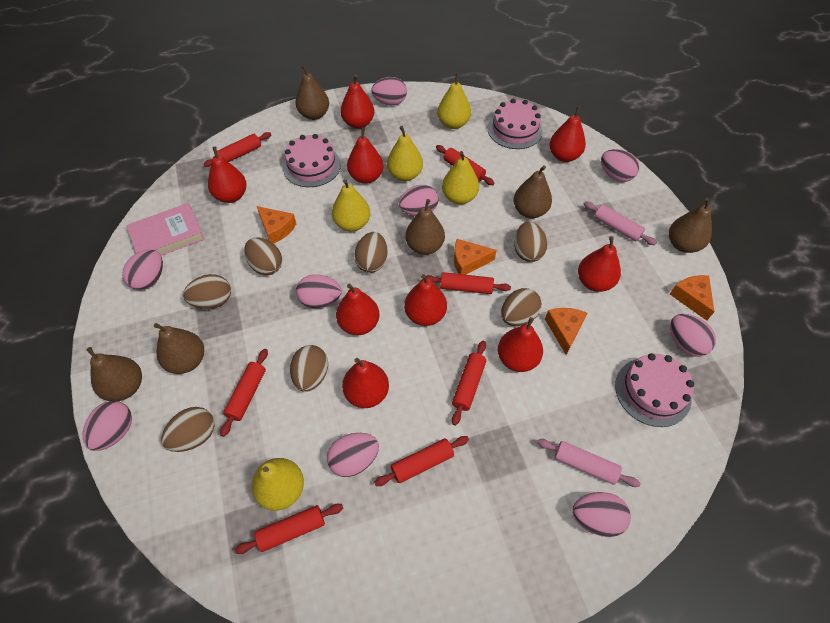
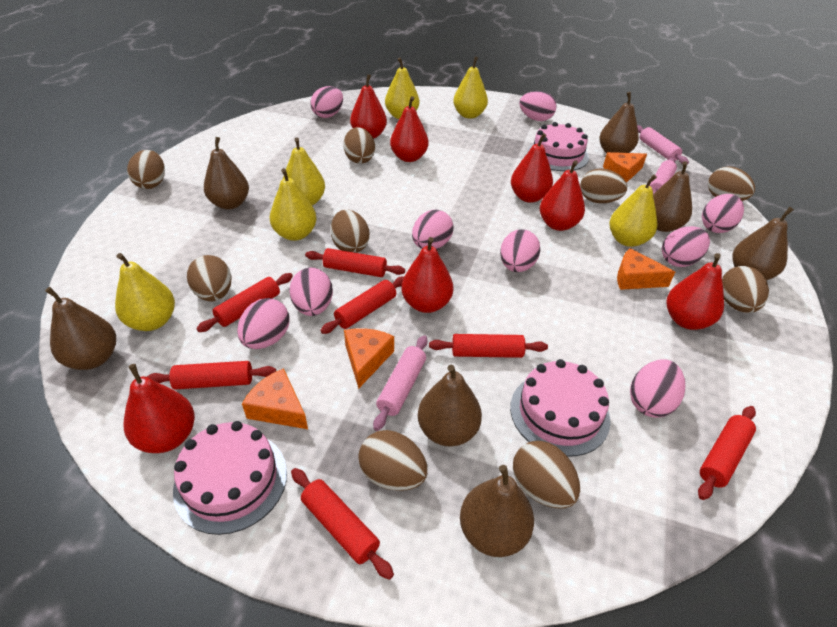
brown egg: 7 -> 9
brown pear: 6 -> 7
pink book: 1 -> 0
pink rolling pin: 2 -> 3
red pear: 9 -> 7
yellow pear: 5 -> 6

